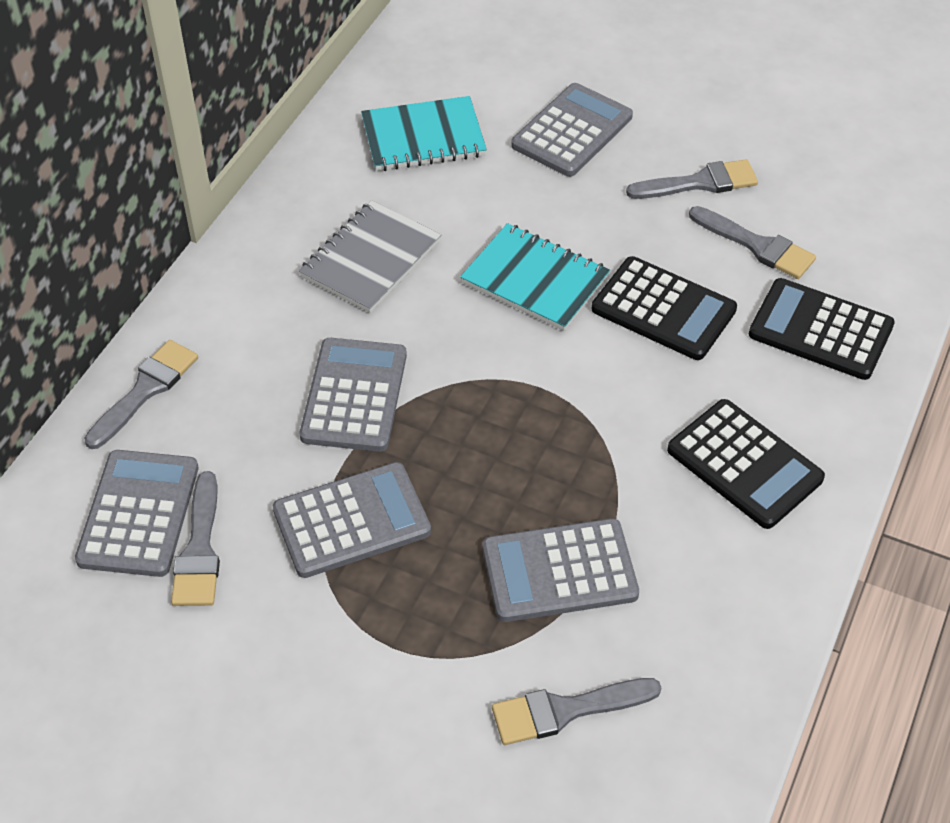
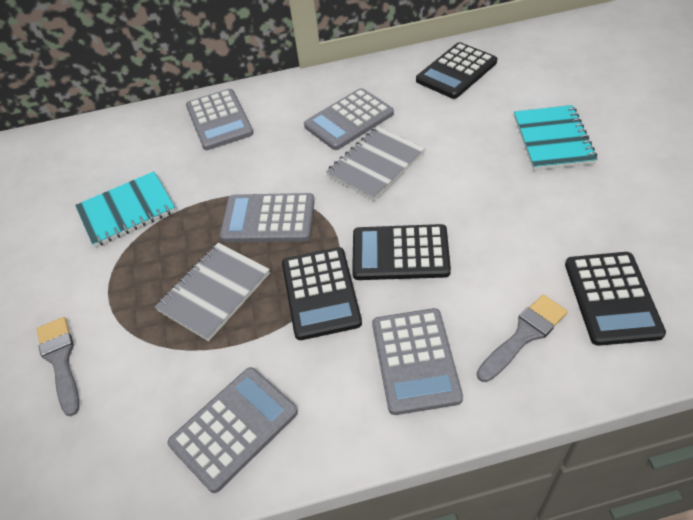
black calculator: 3 -> 4
grey brush: 5 -> 2
grey notebook: 1 -> 2

